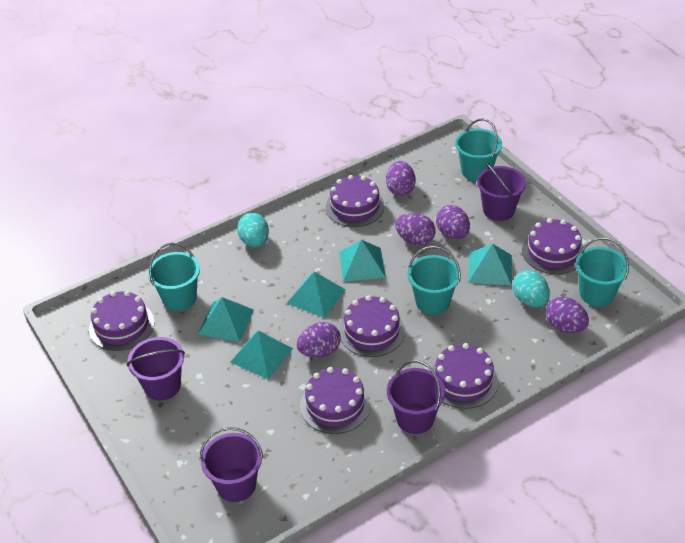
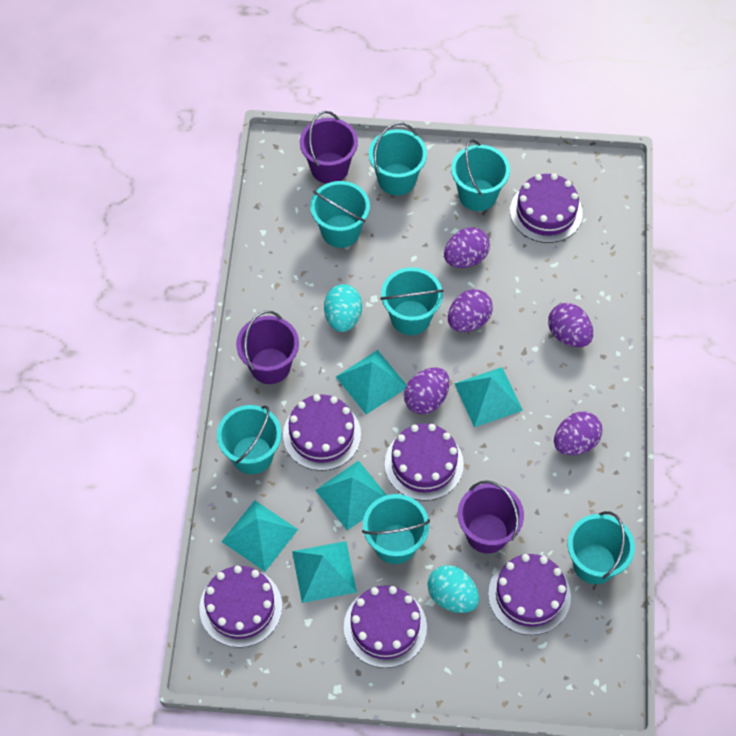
purple bucket: 4 -> 3
turquoise bucket: 4 -> 7

